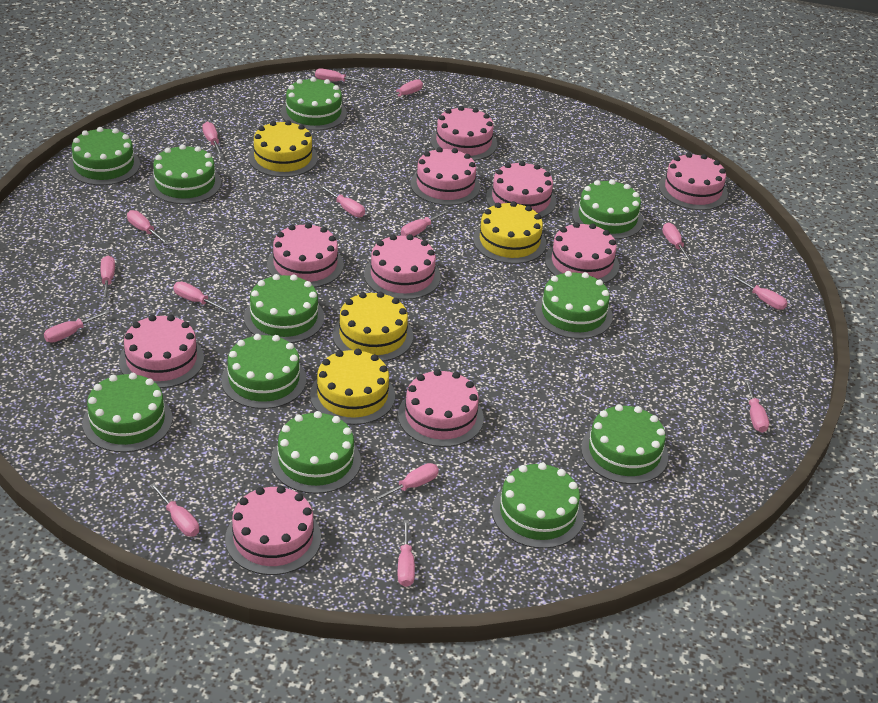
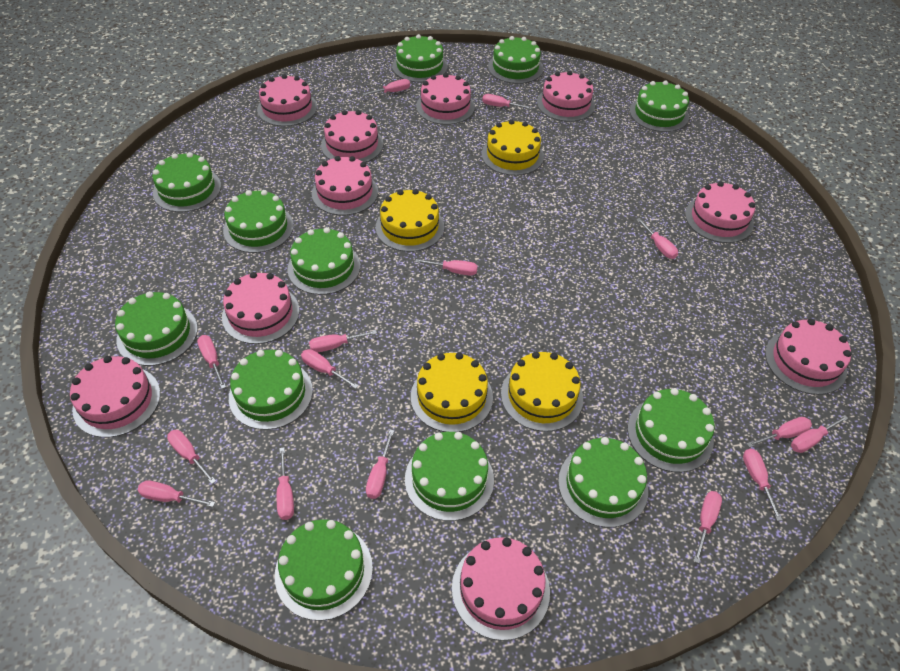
green cake: 11 -> 12

